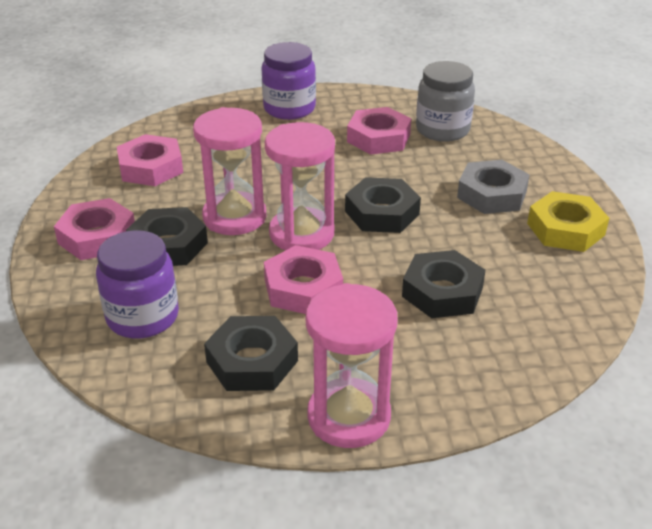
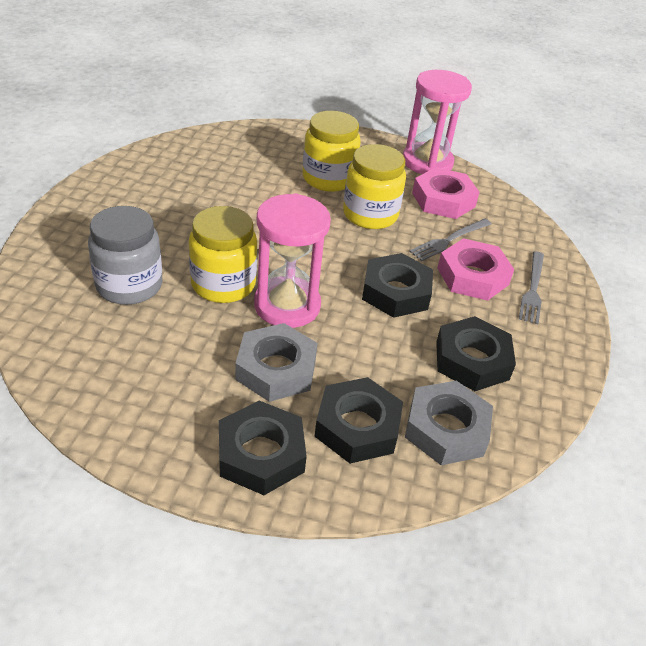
grey fork: 0 -> 2
grey nut: 1 -> 2
pink hourglass: 3 -> 2
pink nut: 4 -> 2
purple jar: 2 -> 0
yellow jar: 0 -> 3
yellow nut: 1 -> 0

